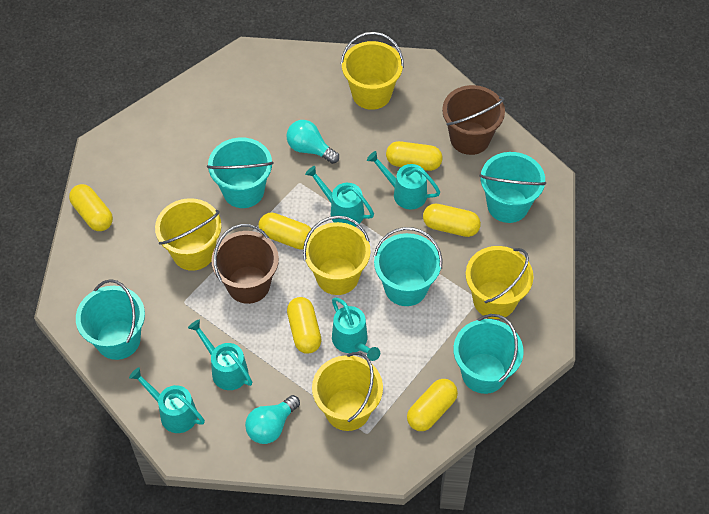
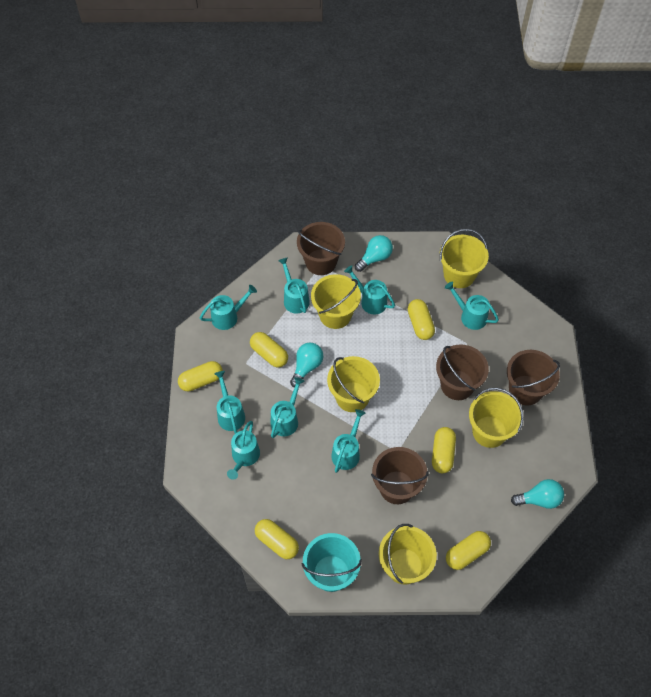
brown bucket: 2 -> 4
turquoise bucket: 5 -> 1
turquoise light bulb: 2 -> 3
turquoise watering can: 5 -> 8

